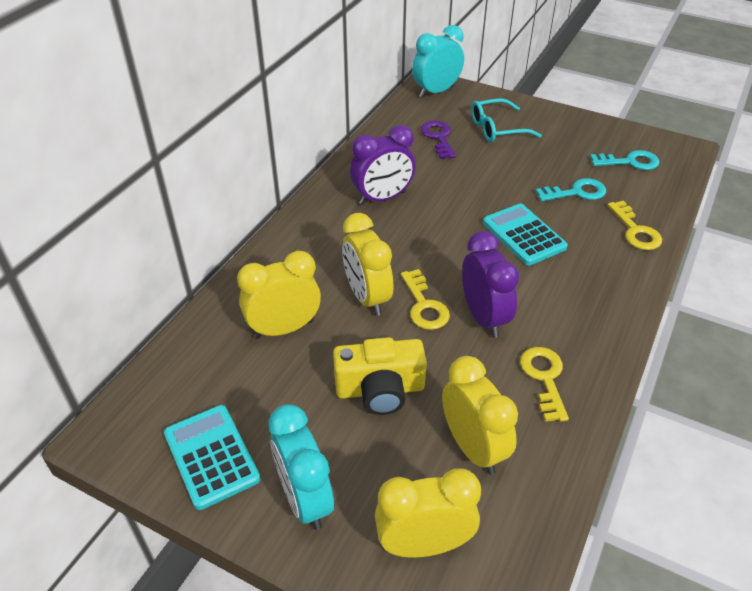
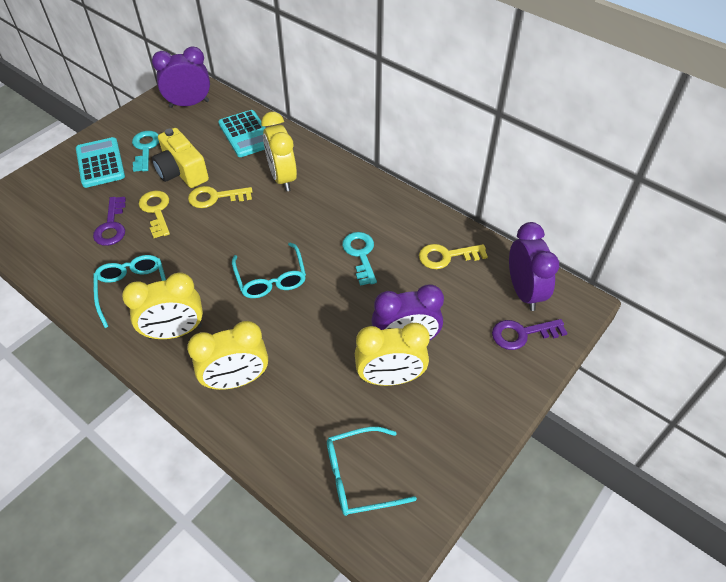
purple clock: 2 -> 3
purple key: 1 -> 2
turquoise clock: 2 -> 0
turquoise glasses: 1 -> 3

